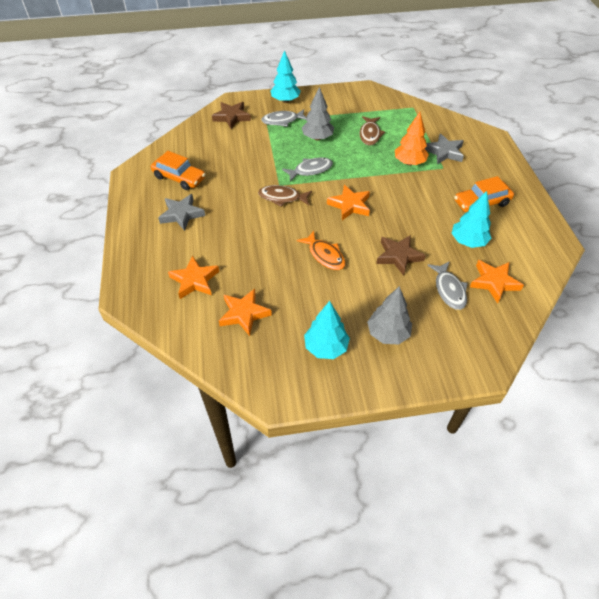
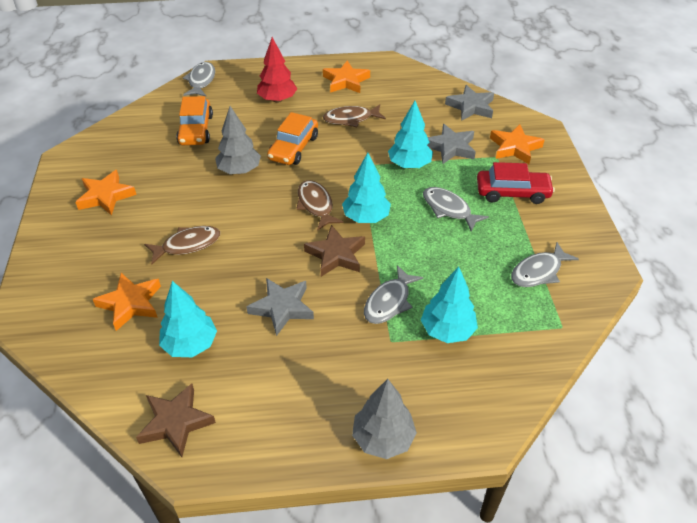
brown fish: 2 -> 3
grey fish: 3 -> 4
grey star: 2 -> 3
orange fish: 1 -> 0
orange tree: 1 -> 0
red car: 0 -> 1
red tree: 0 -> 1
turquoise tree: 3 -> 4

